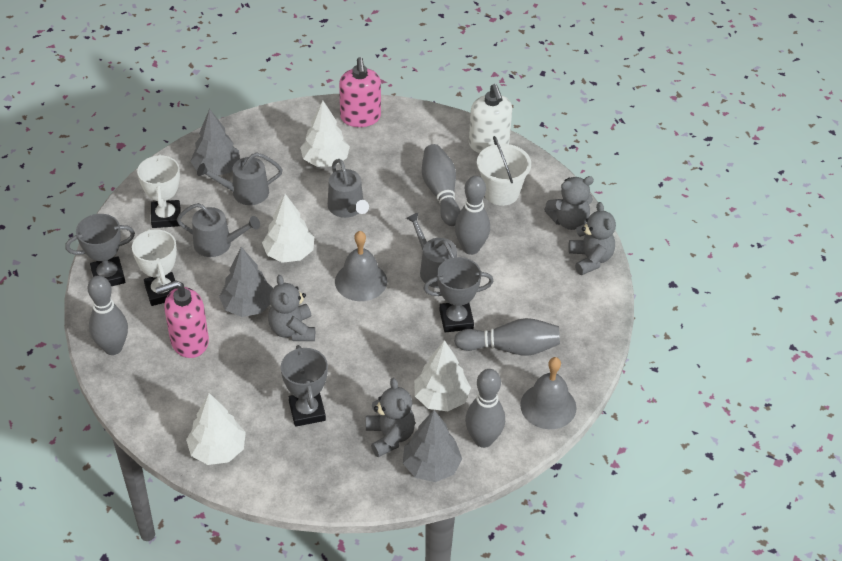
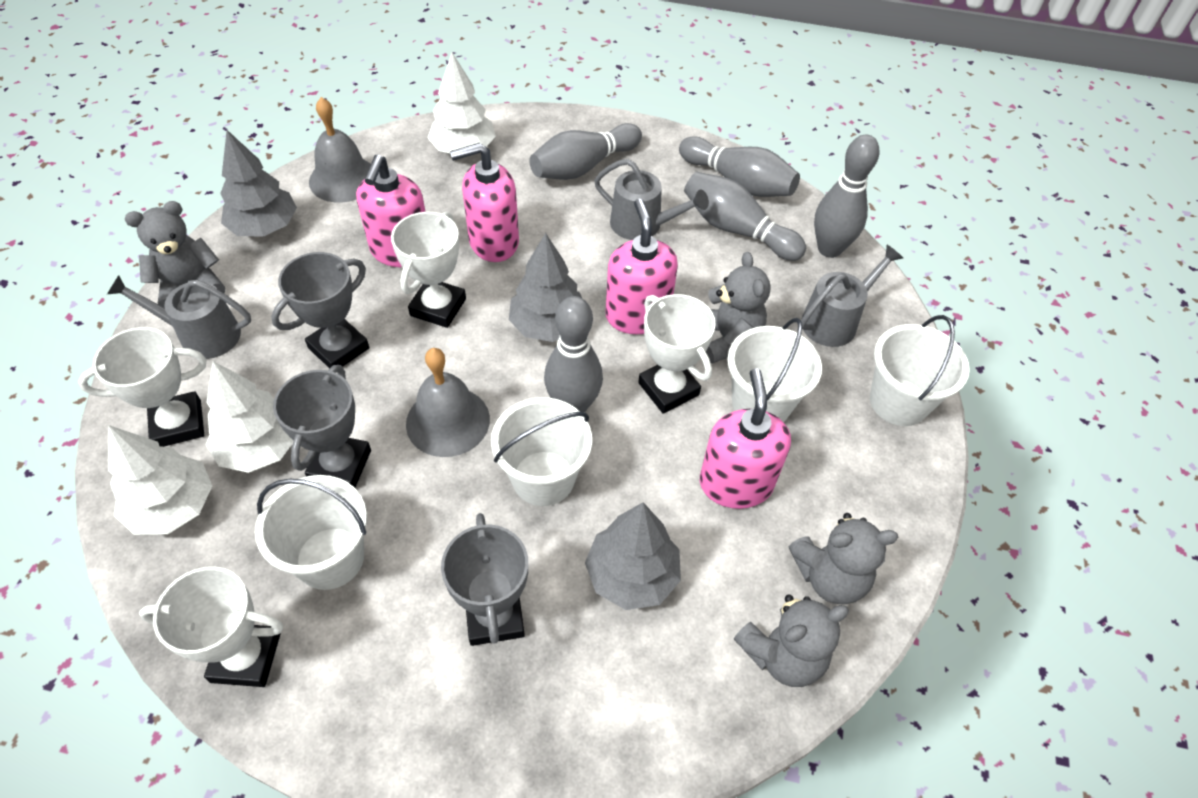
grey watering can: 4 -> 3
pink soap dispenser: 2 -> 4
white bucket: 1 -> 4
white soap dispenser: 1 -> 0
white tree: 4 -> 3
white trophy: 2 -> 4

